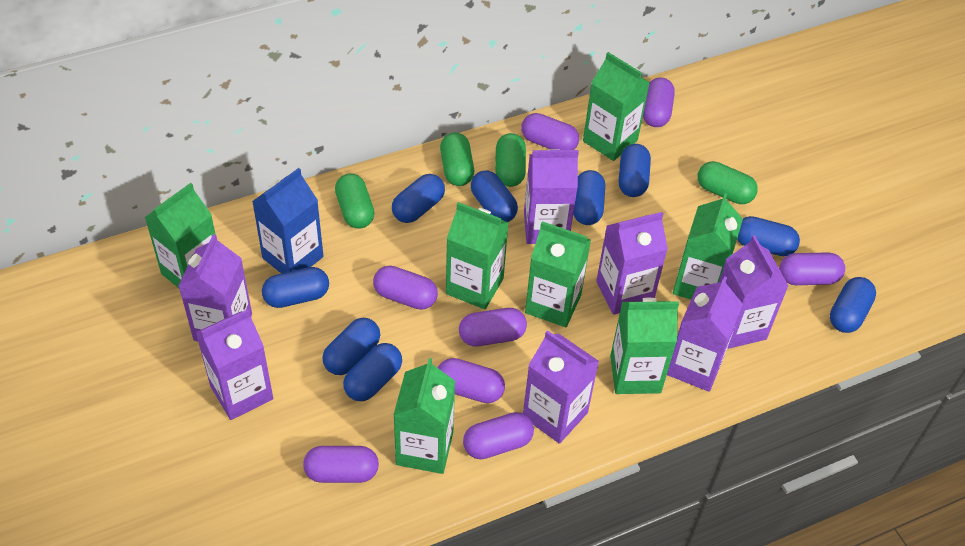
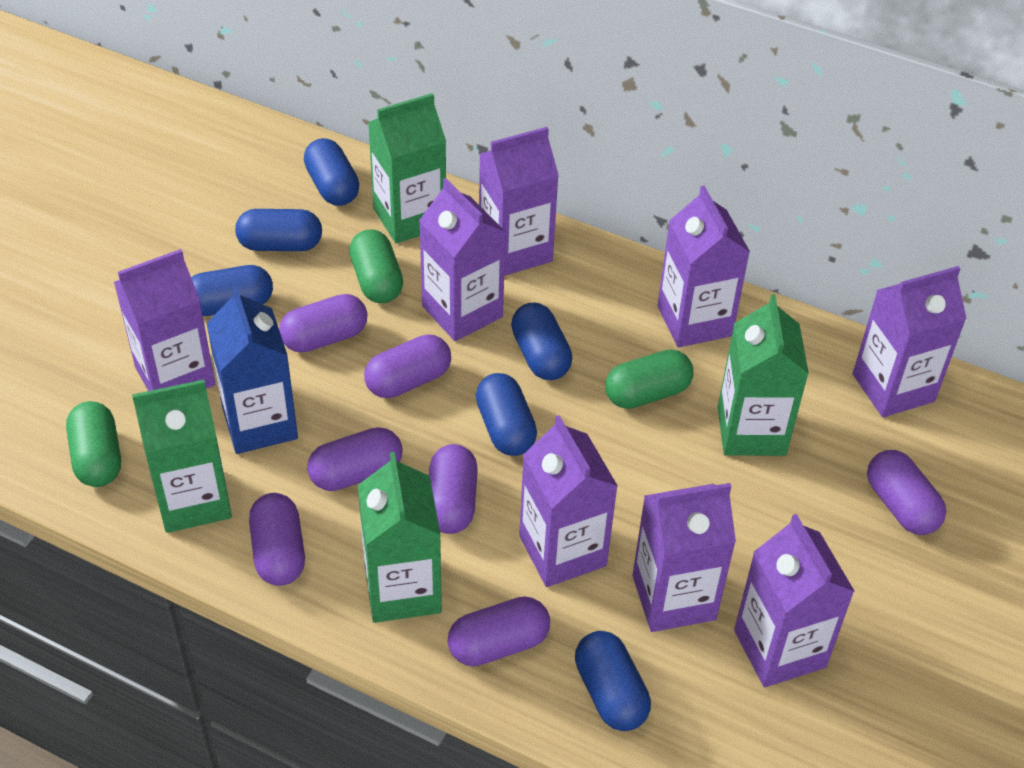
blue capsule: 9 -> 6
green capsule: 4 -> 3
green carton: 7 -> 4
purple capsule: 8 -> 7
purple carton: 7 -> 8

